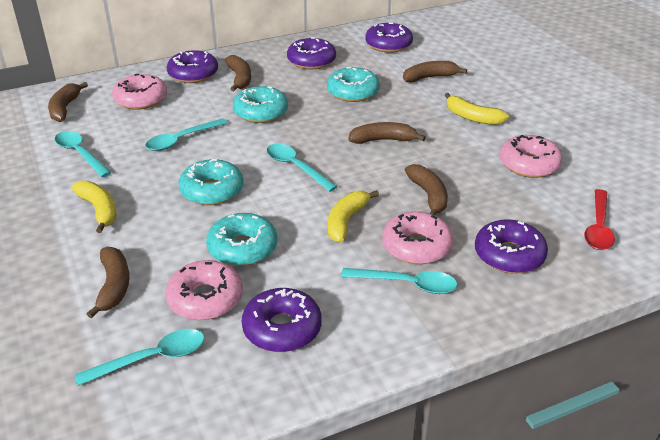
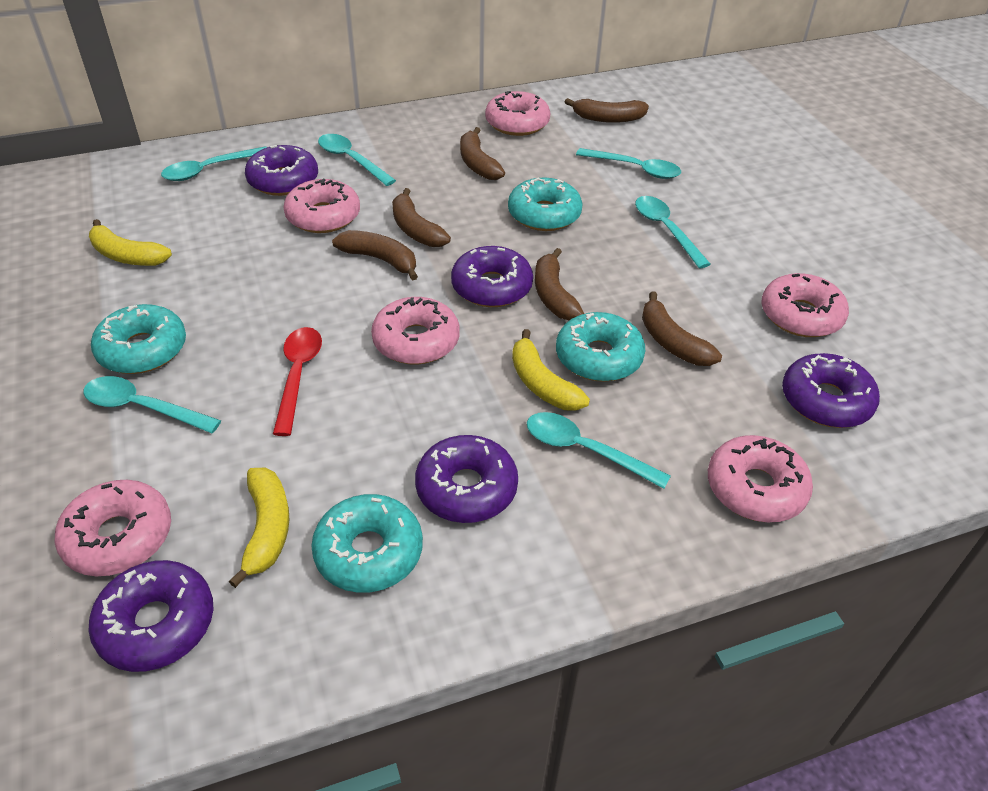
pink donut: 4 -> 6
turquoise spoon: 5 -> 6

